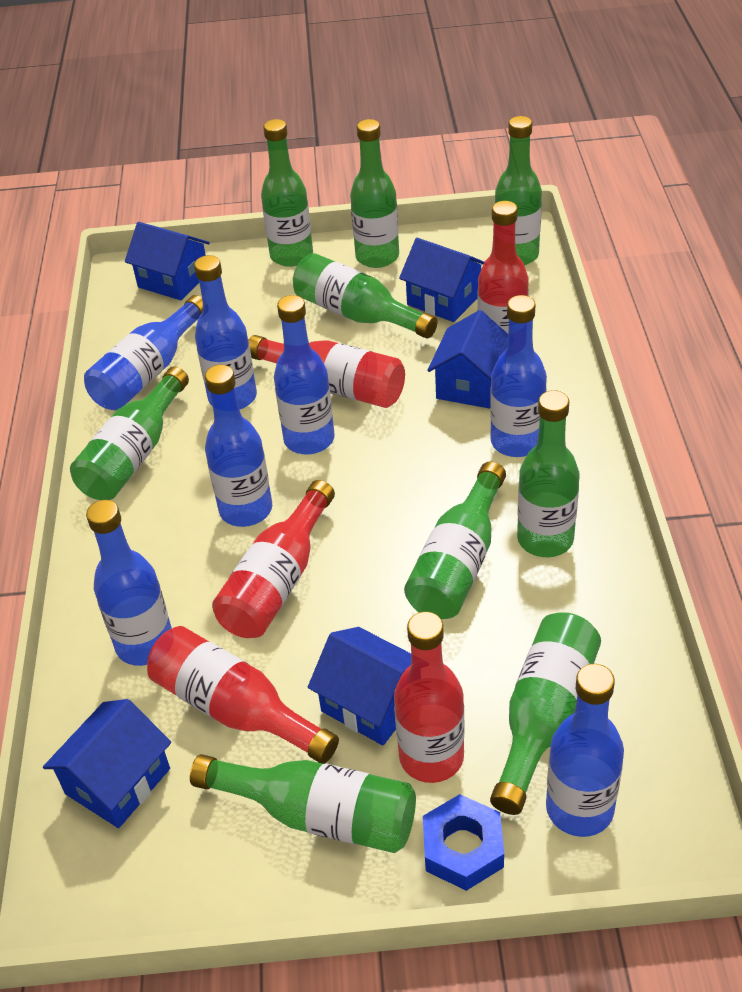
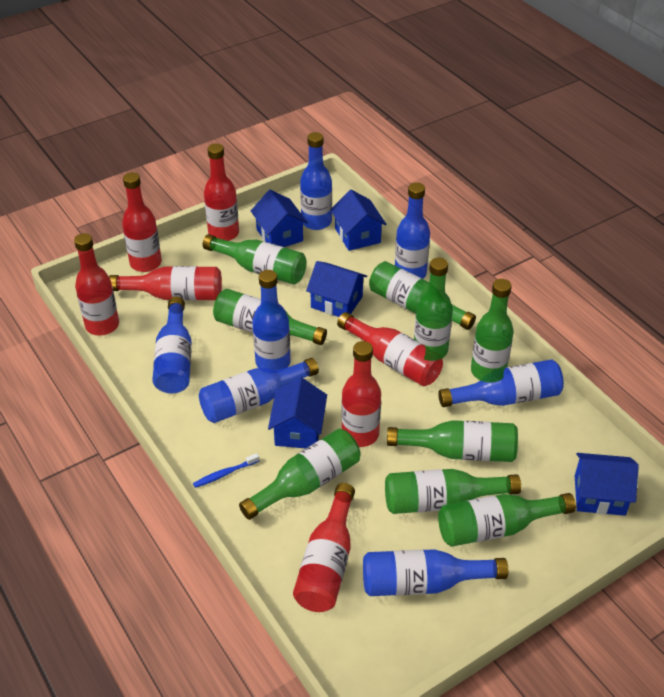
blue nut: 1 -> 0
blue toothbrush: 0 -> 1
red bottle: 5 -> 7

